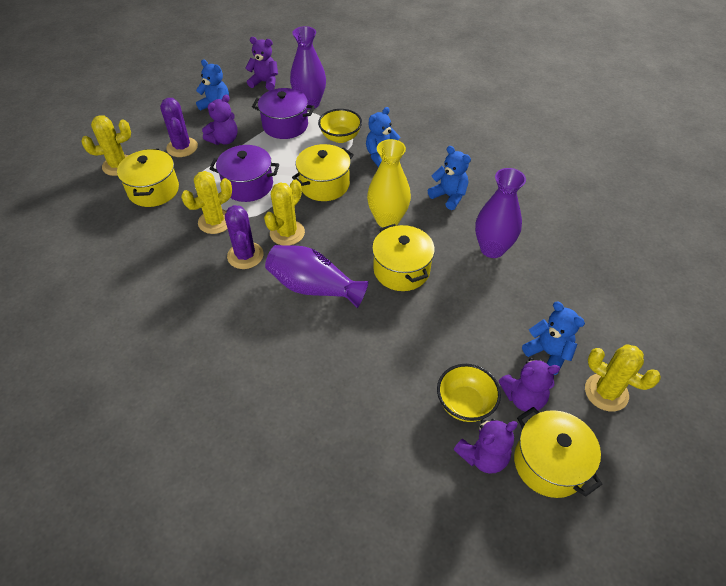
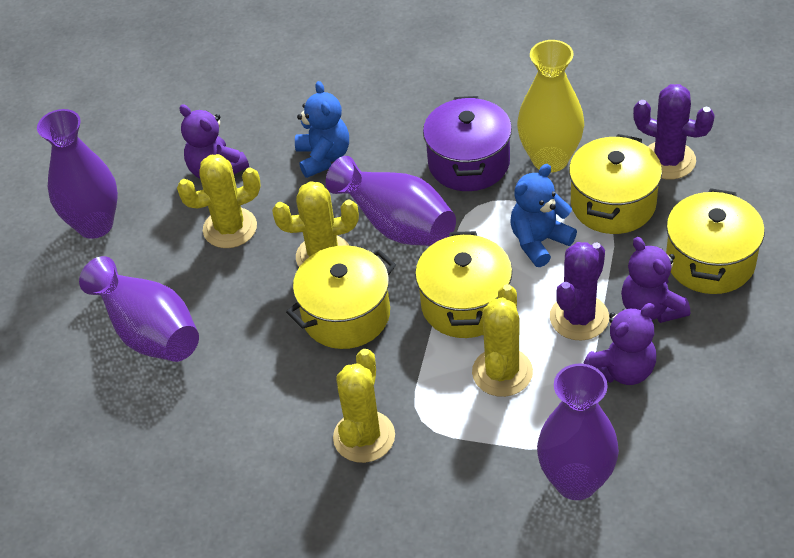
blue teddy bear: 4 -> 2
purple pot: 2 -> 1
purple teddy bear: 4 -> 3
purple vase: 3 -> 4
yellow bowl: 2 -> 0

